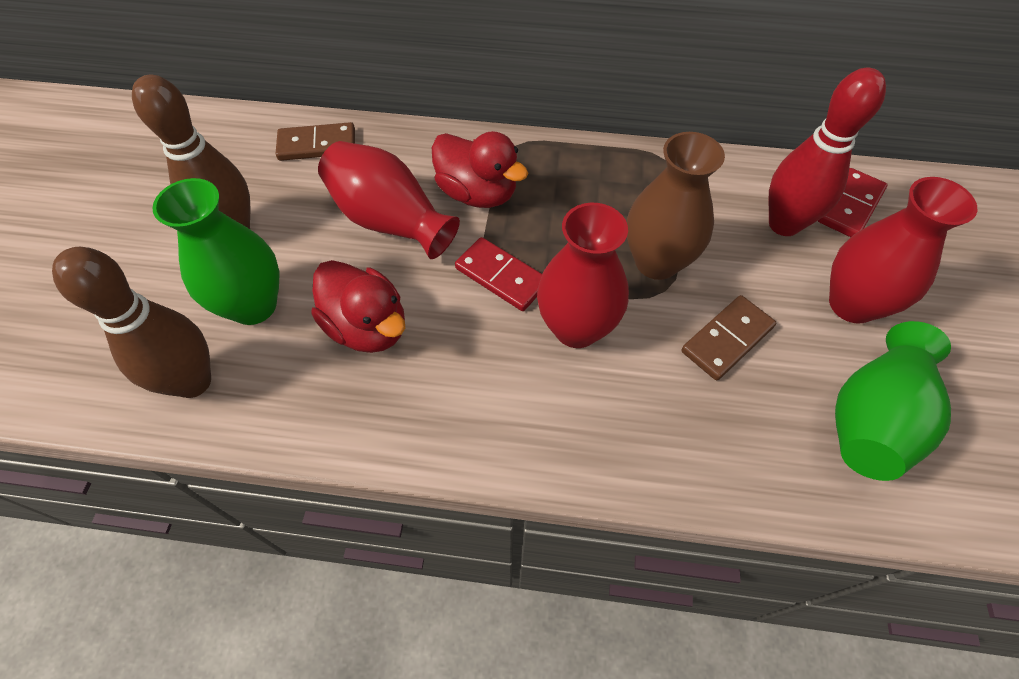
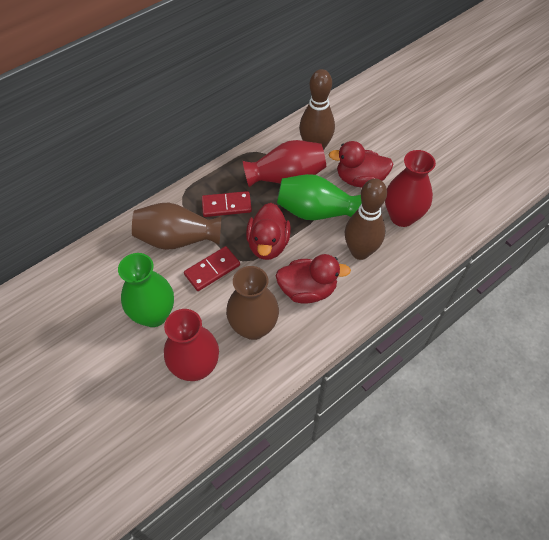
brown domino: 2 -> 0
brown vase: 1 -> 2
red bowling pin: 1 -> 0
red duck: 2 -> 3

